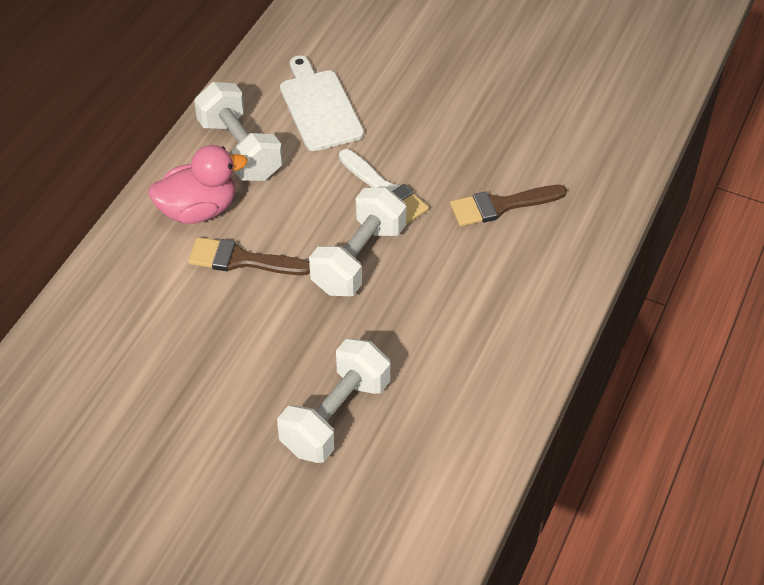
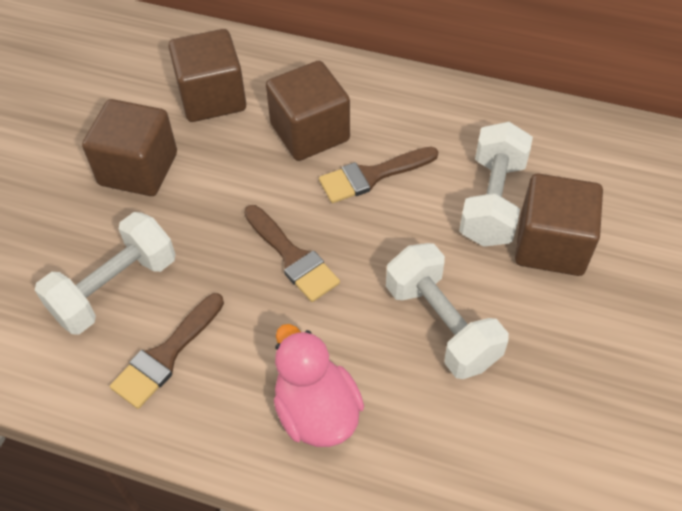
brown brush: 2 -> 3
brown cube: 0 -> 4
white brush: 1 -> 0
white cutting board: 1 -> 0

